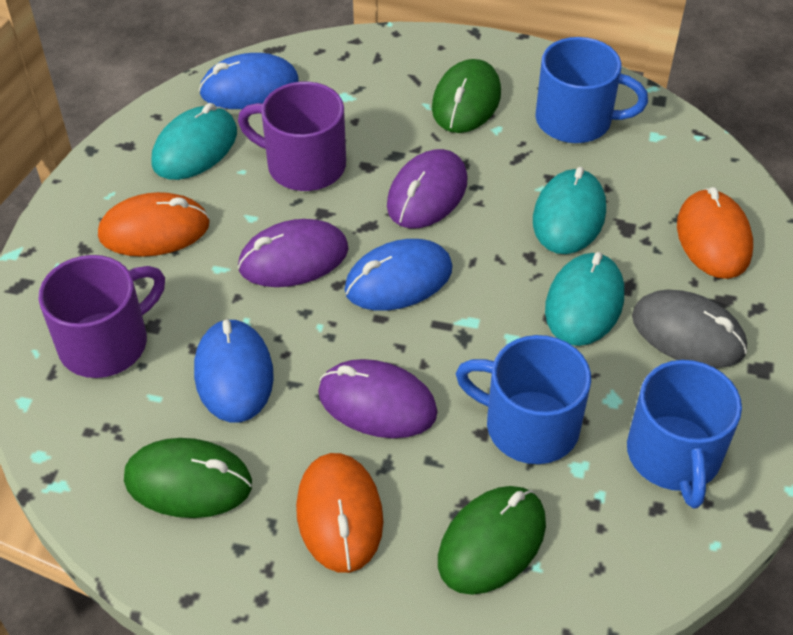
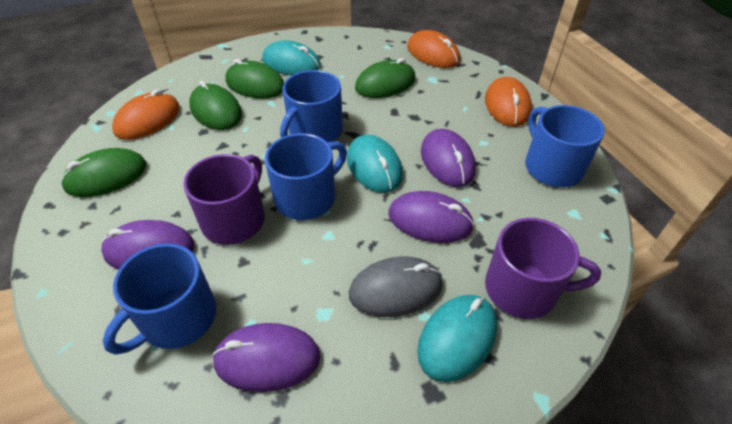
blue mouse: 3 -> 0
blue mug: 3 -> 4
green mouse: 3 -> 4
purple mouse: 3 -> 4

